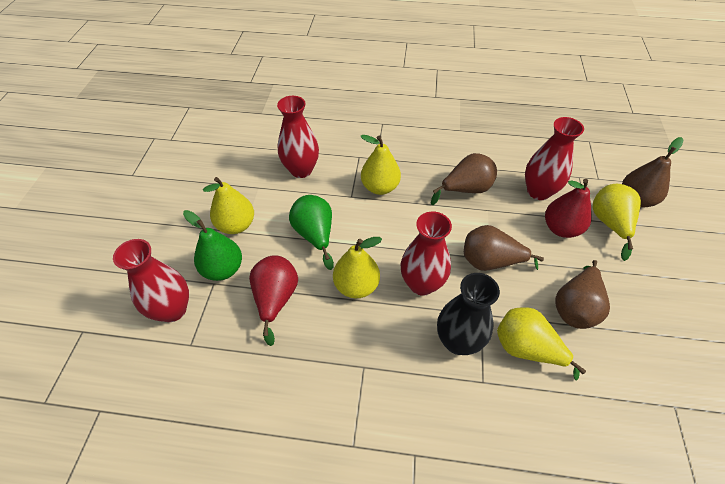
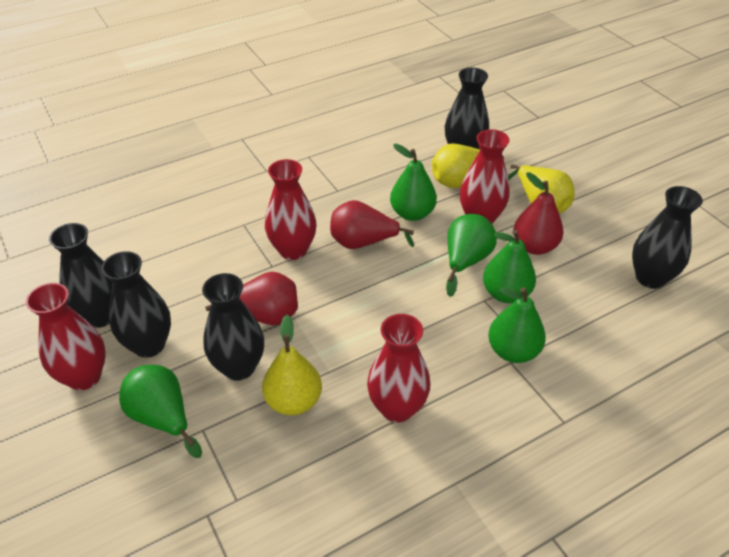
black vase: 1 -> 5
brown pear: 4 -> 0
green pear: 2 -> 5
red pear: 2 -> 3
yellow pear: 5 -> 3

